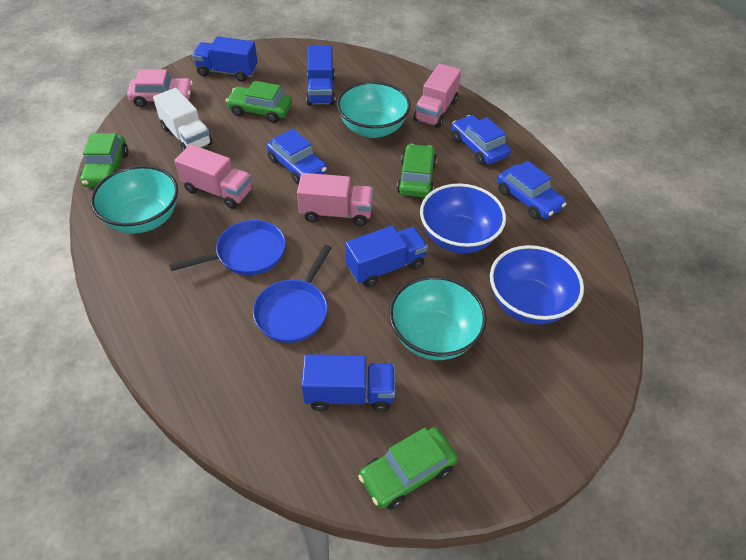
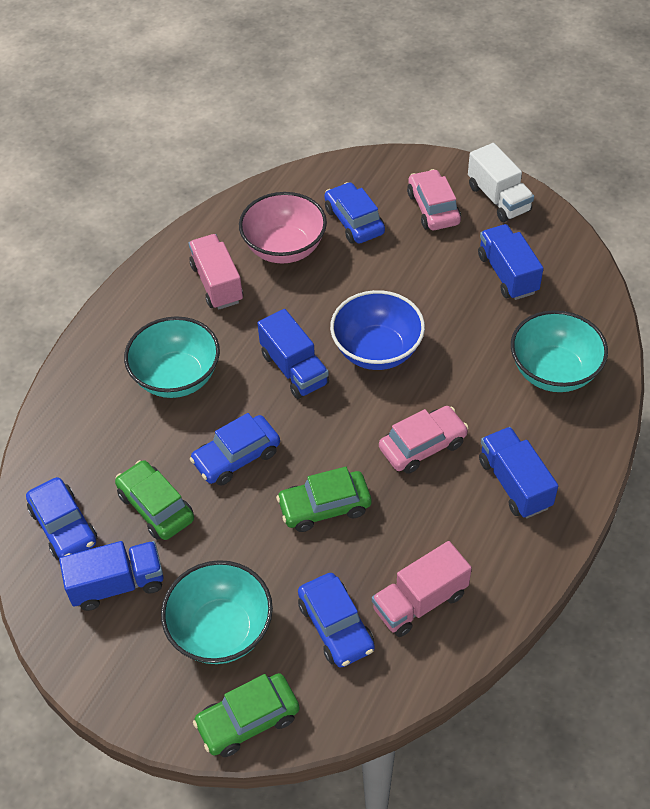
blue bowl: 2 -> 1
blue car: 3 -> 4
blue pan: 2 -> 0
green car: 4 -> 3
pink bowl: 0 -> 1
pink car: 1 -> 2
pink truck: 3 -> 2

